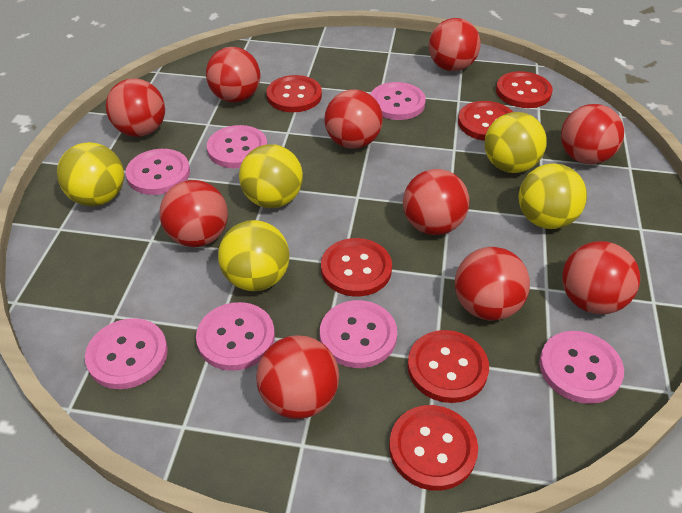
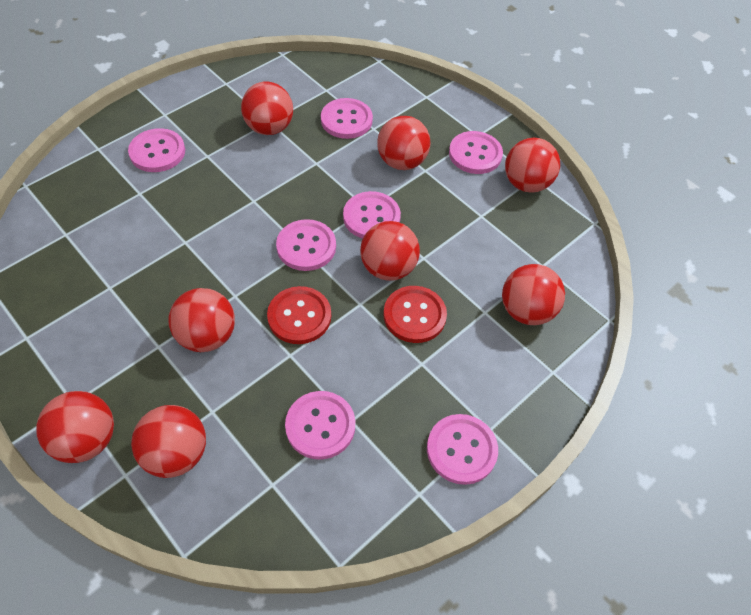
red ball: 10 -> 8
red button: 6 -> 2
yellow ball: 5 -> 0

